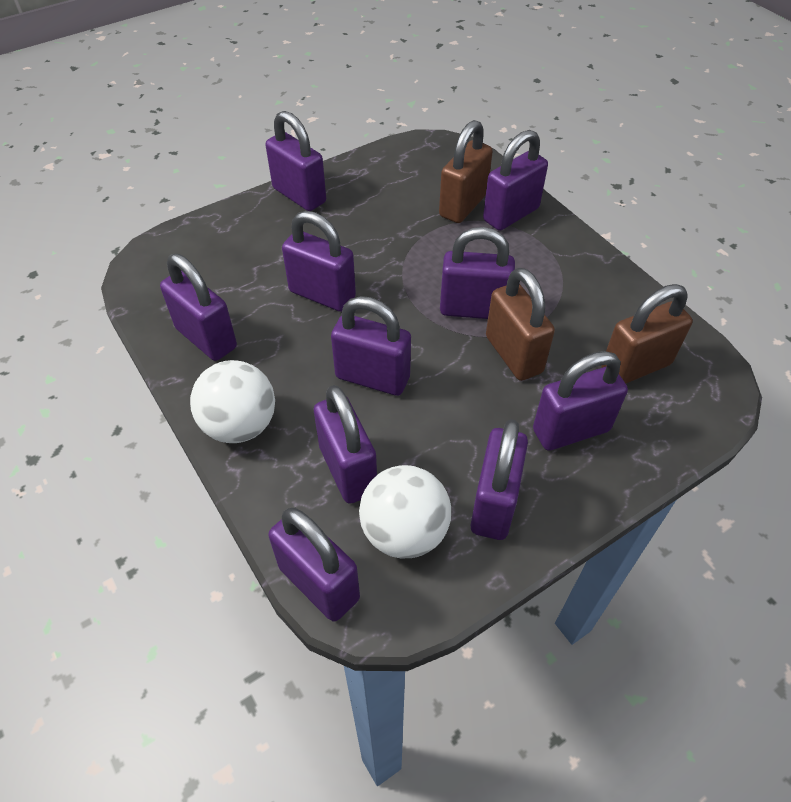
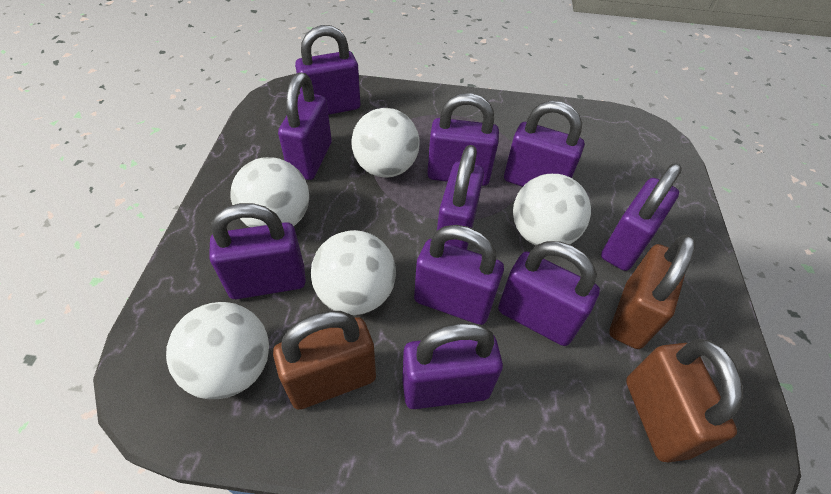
white ball: 2 -> 5

